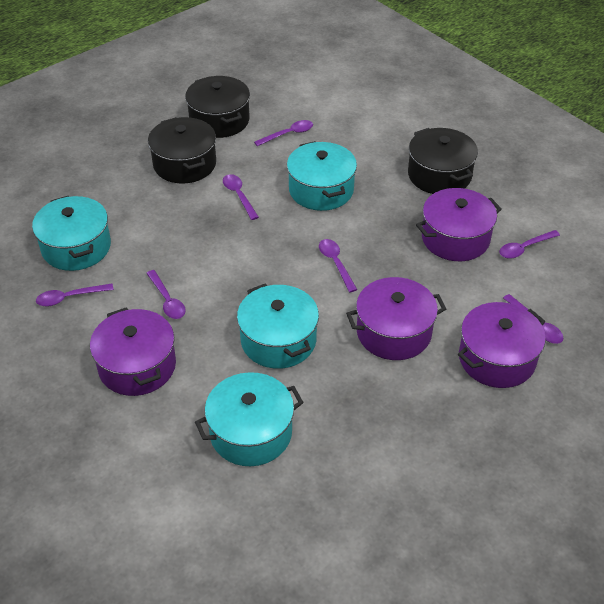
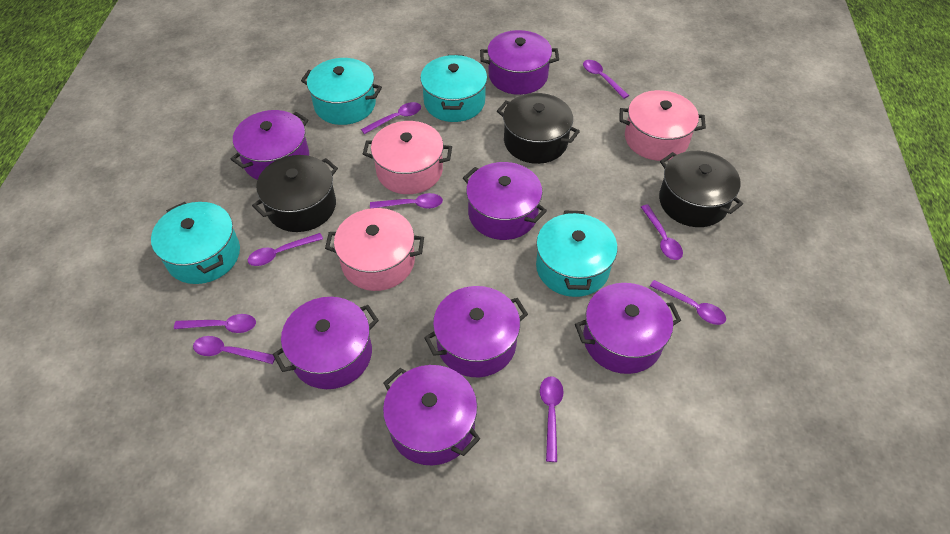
pink pot: 0 -> 3
purple pot: 4 -> 7
purple spoon: 7 -> 9

